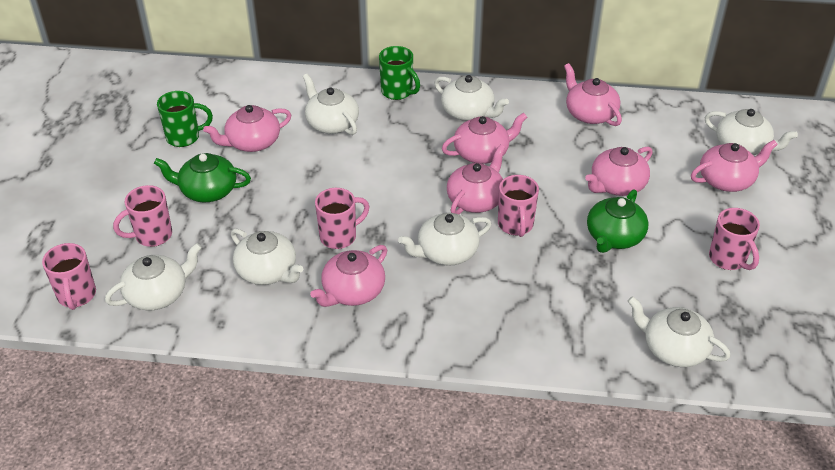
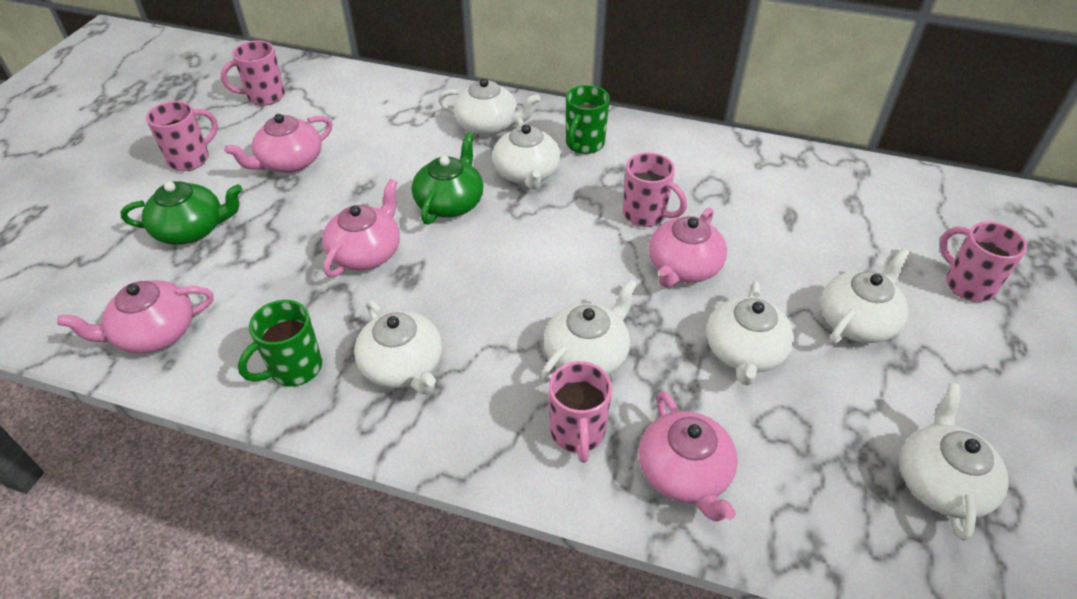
pink teapot: 7 -> 5

